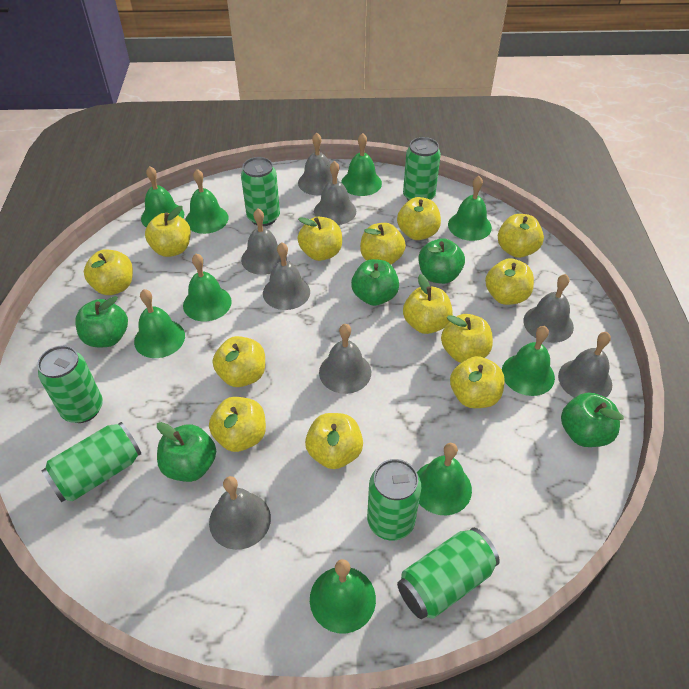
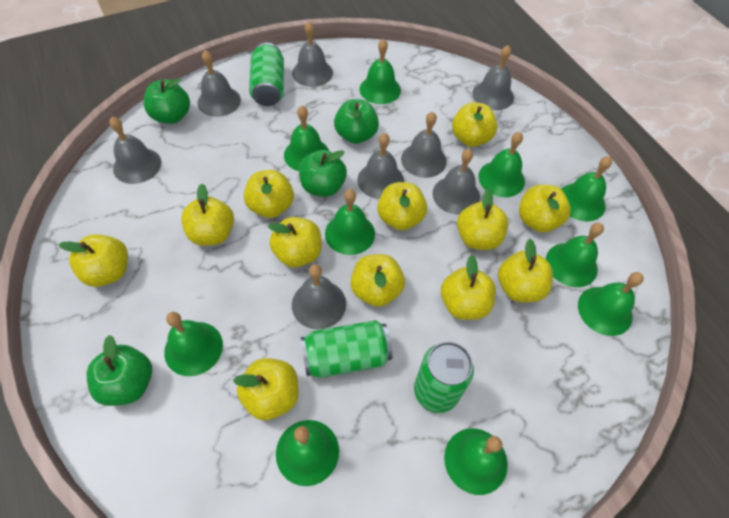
green apple: 5 -> 4
green bell: 9 -> 10
green can: 6 -> 3
yellow apple: 13 -> 12

